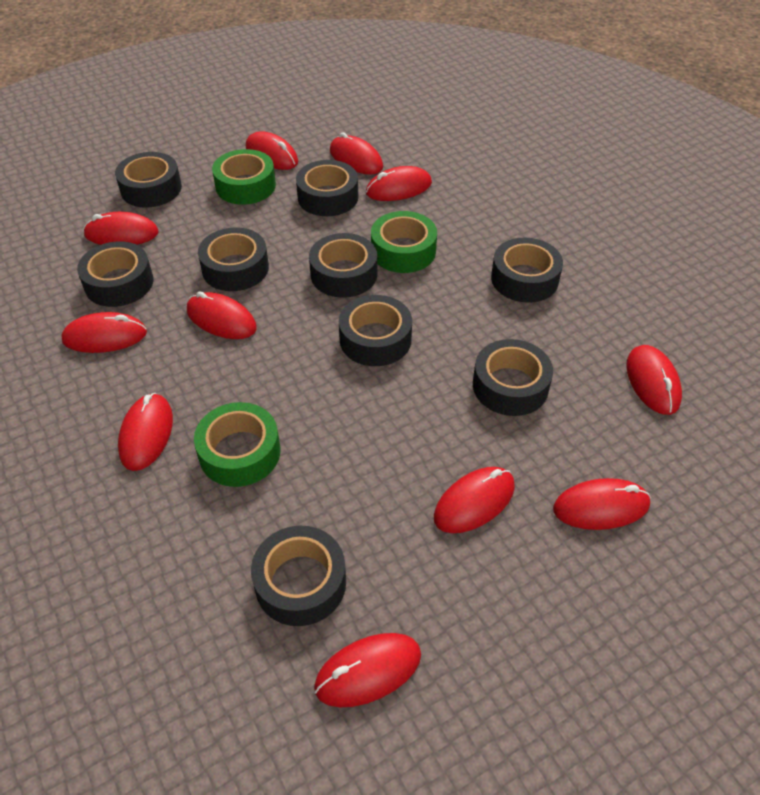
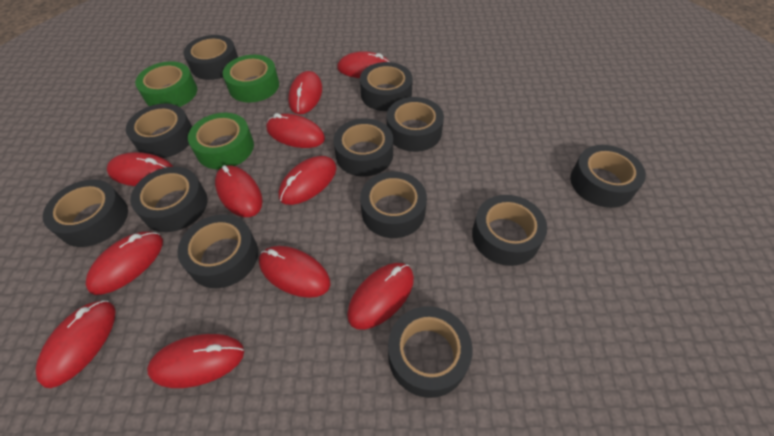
black tape: 9 -> 12

